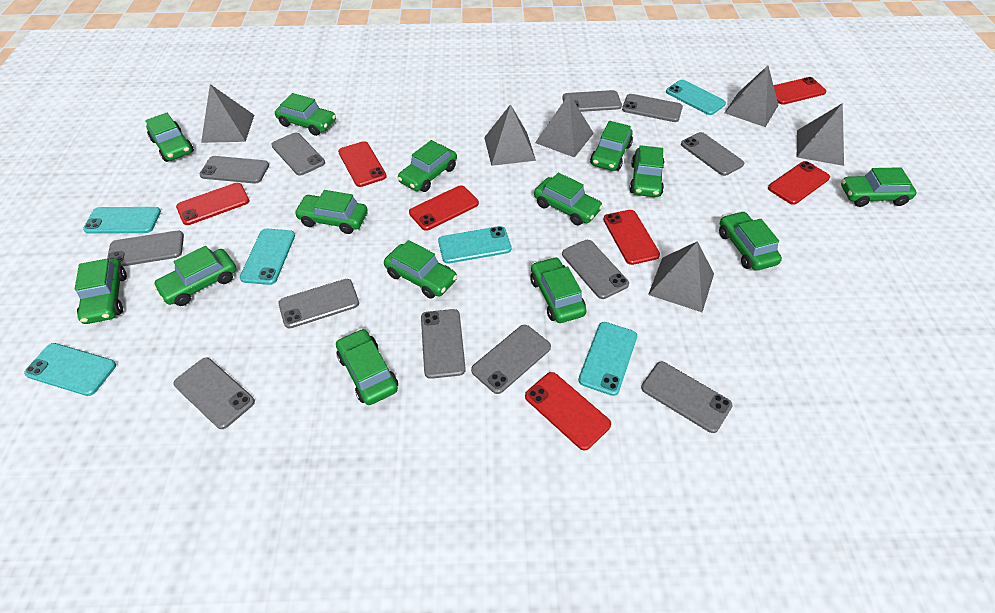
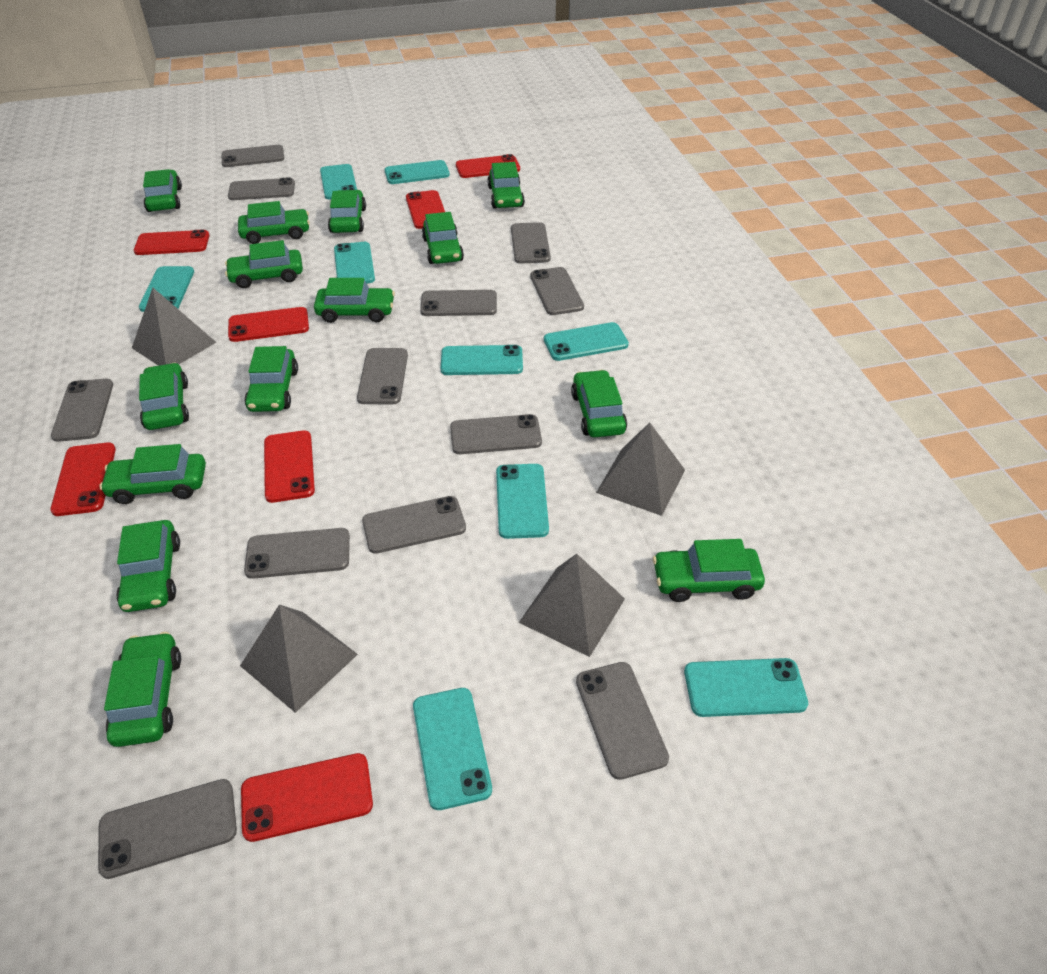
grey pyramid: 6 -> 4
turquoise phone: 6 -> 9

